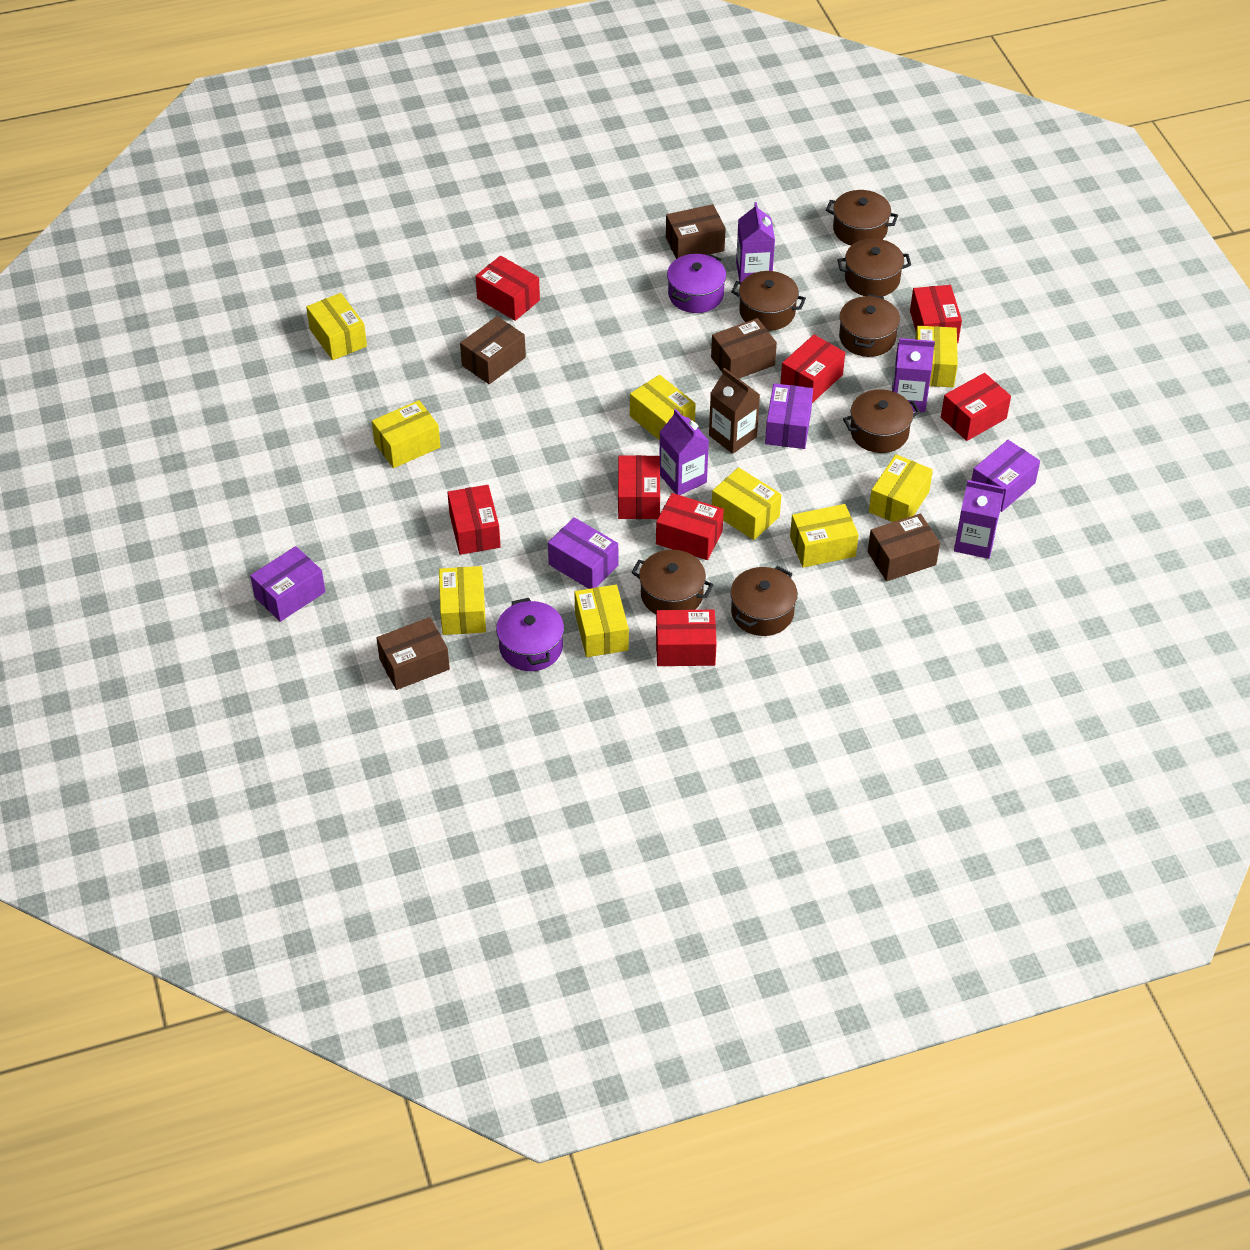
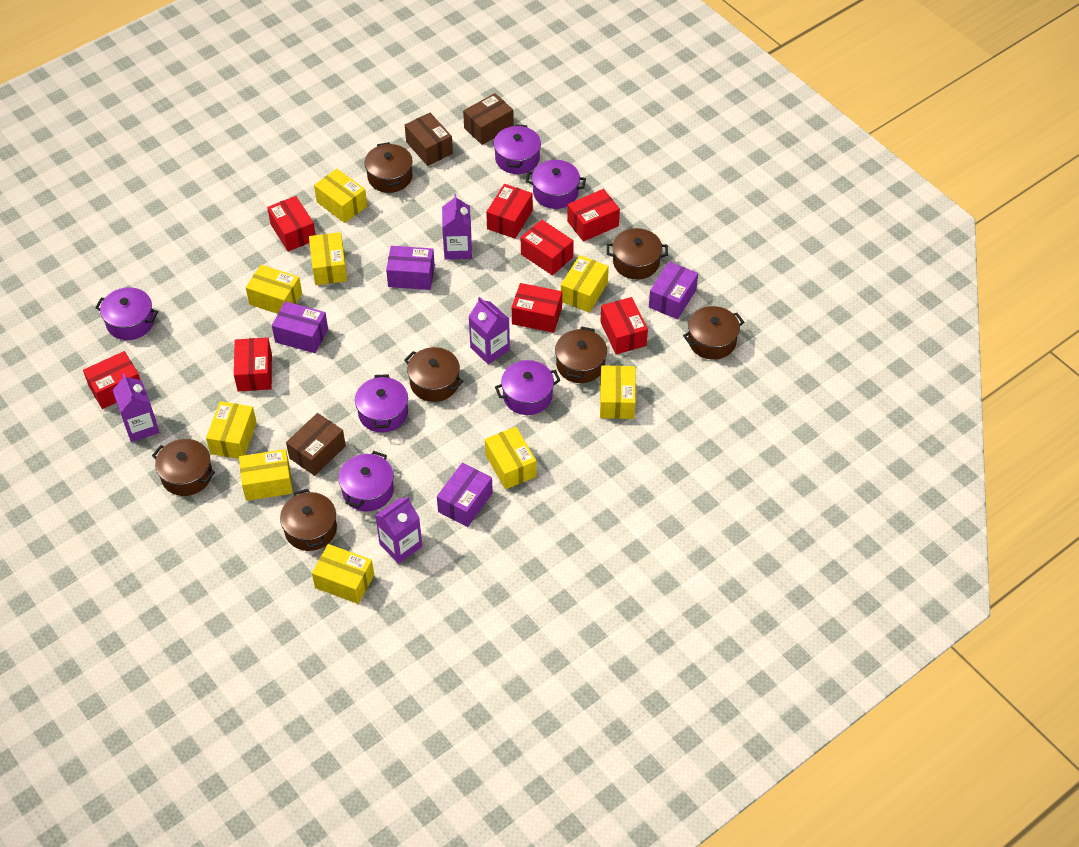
brown box: 5 -> 3
brown carton: 1 -> 0
purple pot: 2 -> 6

